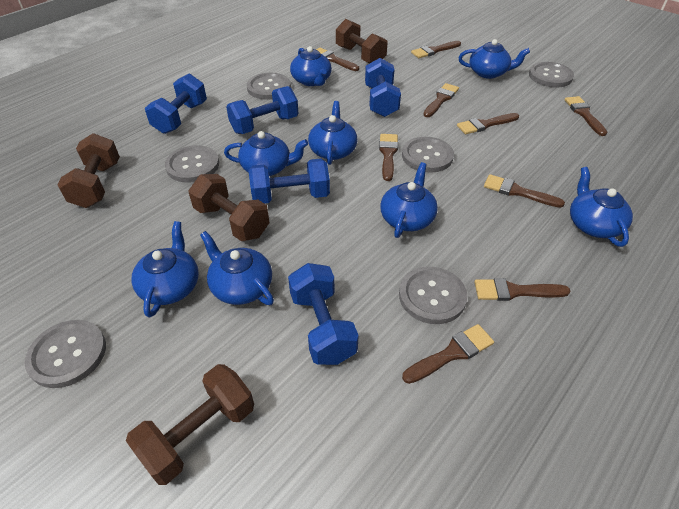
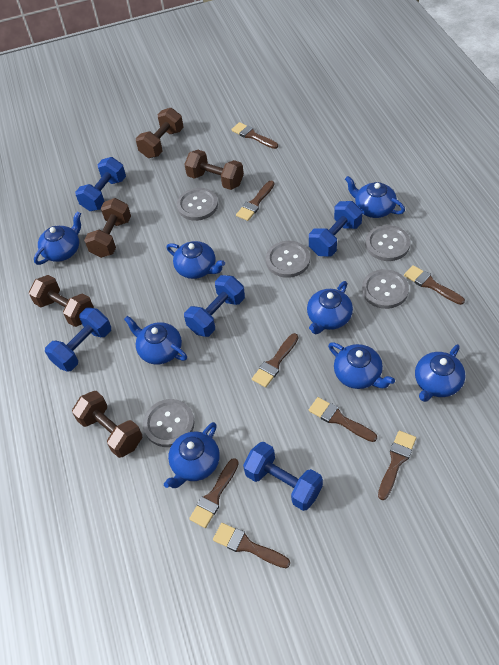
brown brush: 9 -> 8
brown dumbbell: 4 -> 5
grey button: 6 -> 5

